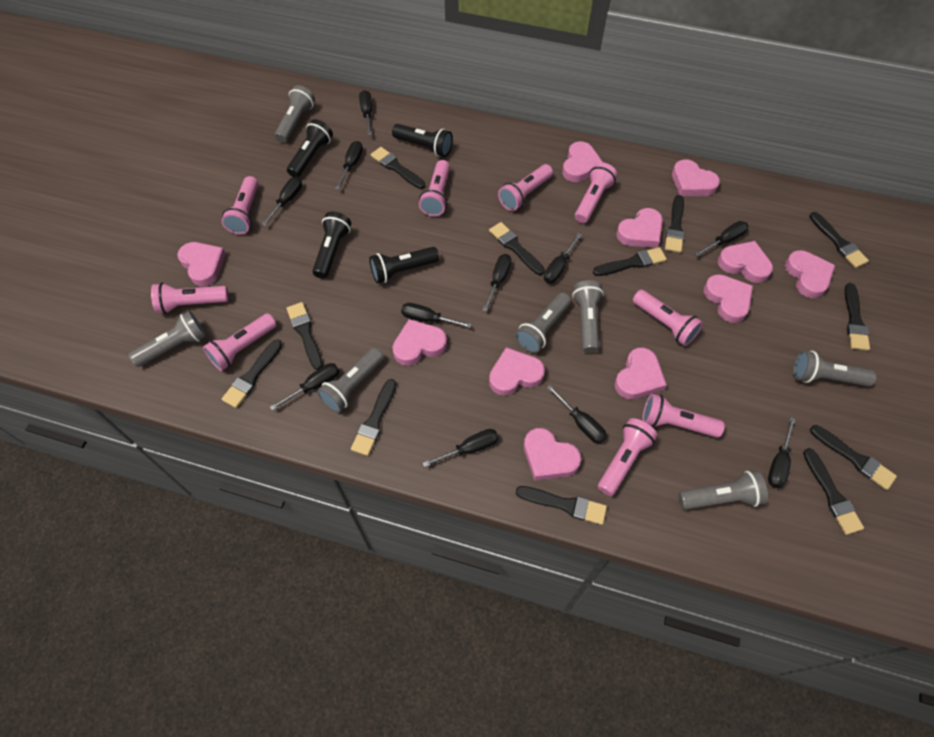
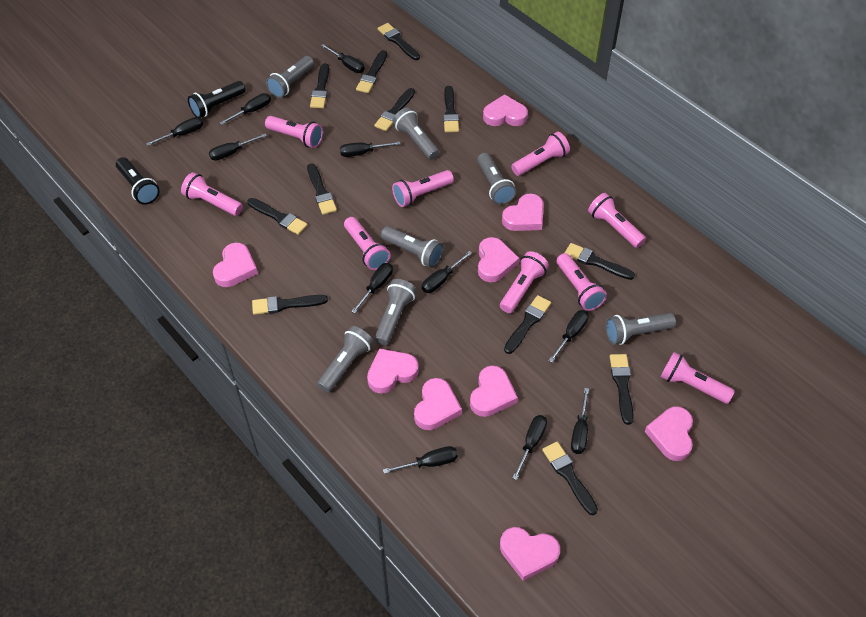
black flashlight: 4 -> 2
pink heart: 11 -> 9

